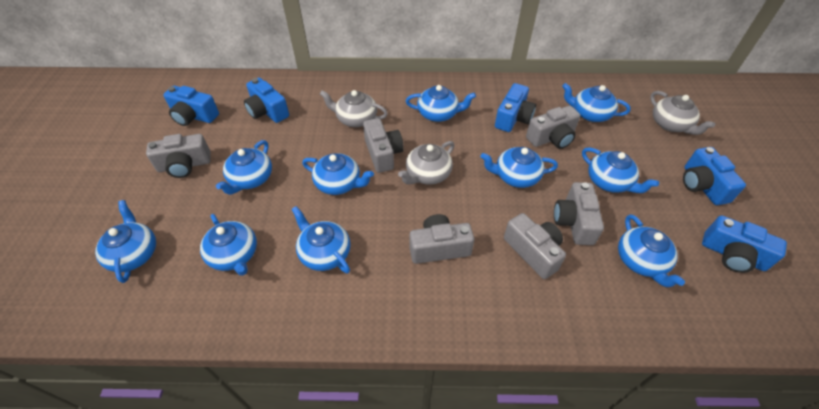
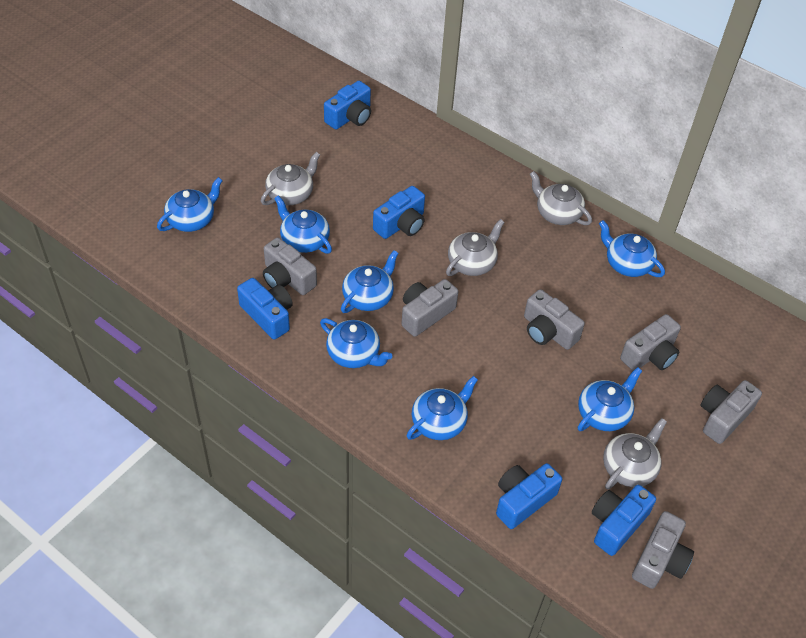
blue teapot: 10 -> 7
grey teapot: 3 -> 4

